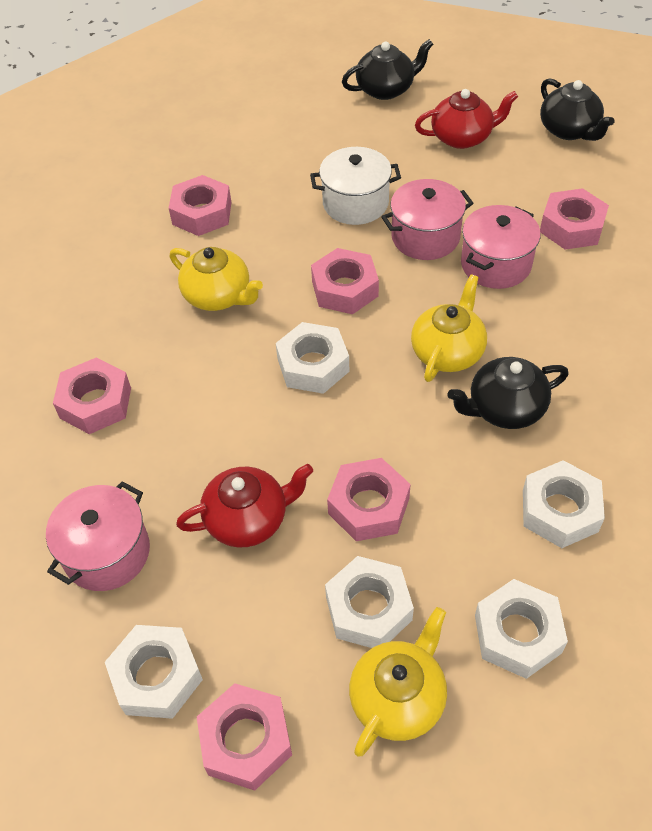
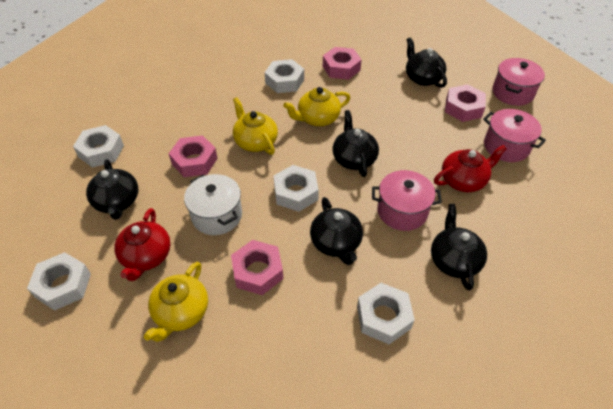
black teapot: 3 -> 5
pink nut: 6 -> 4

